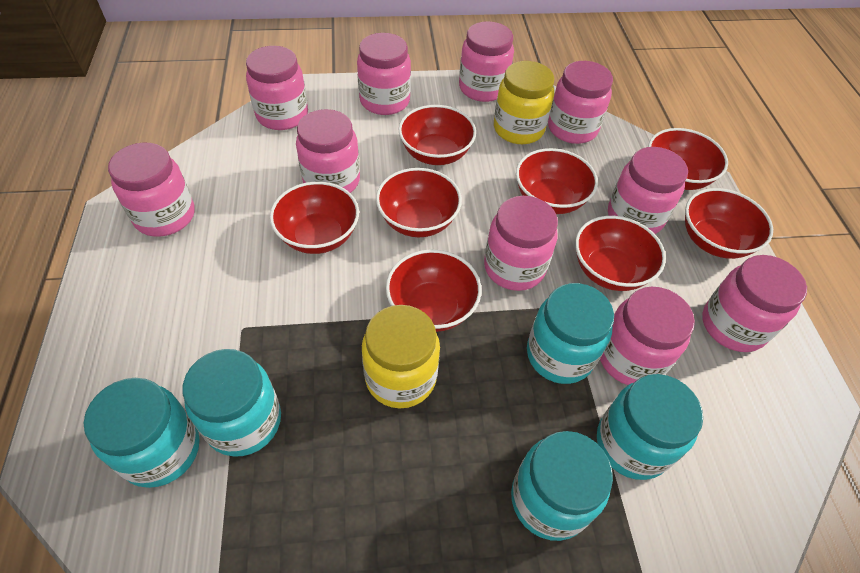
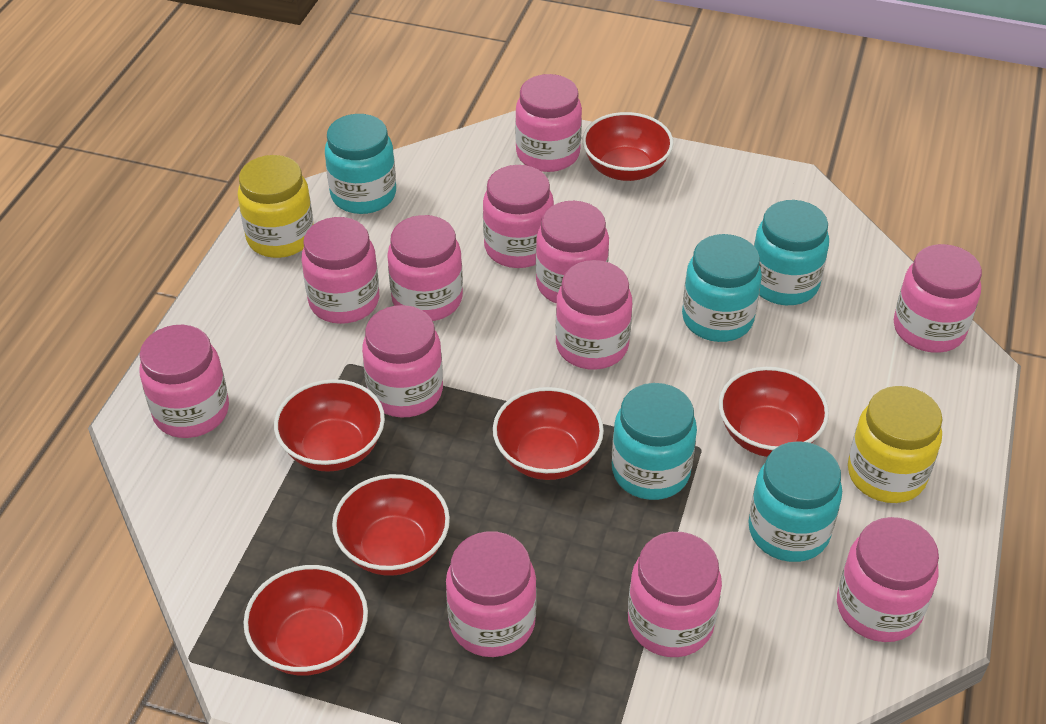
pink jar: 10 -> 12
red bowl: 8 -> 6

